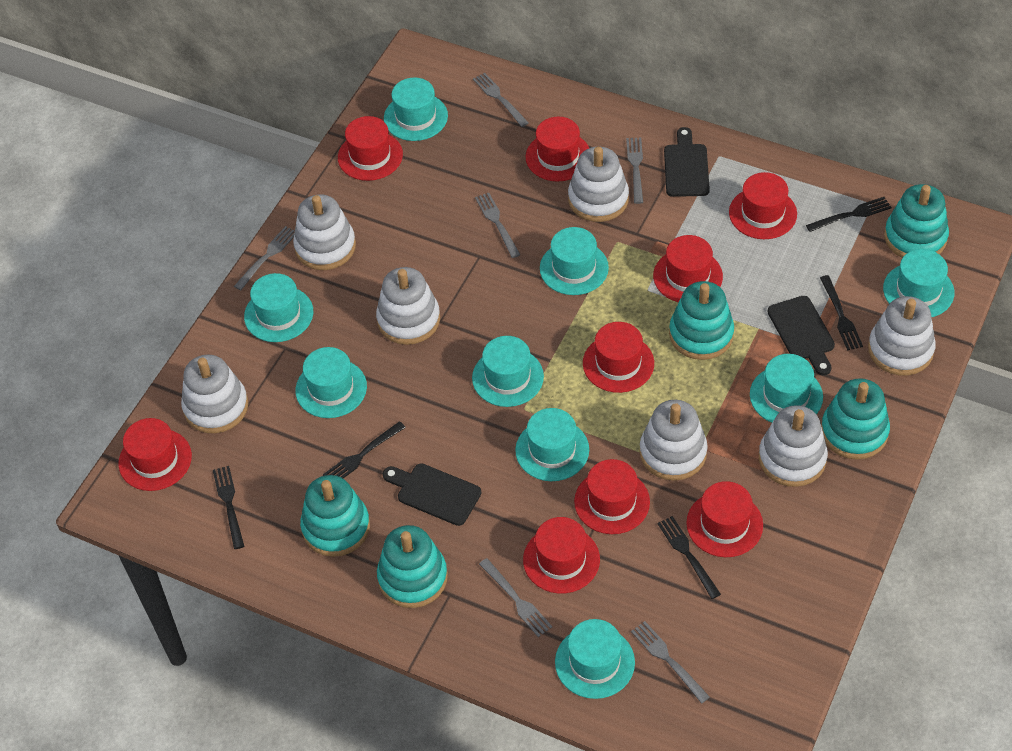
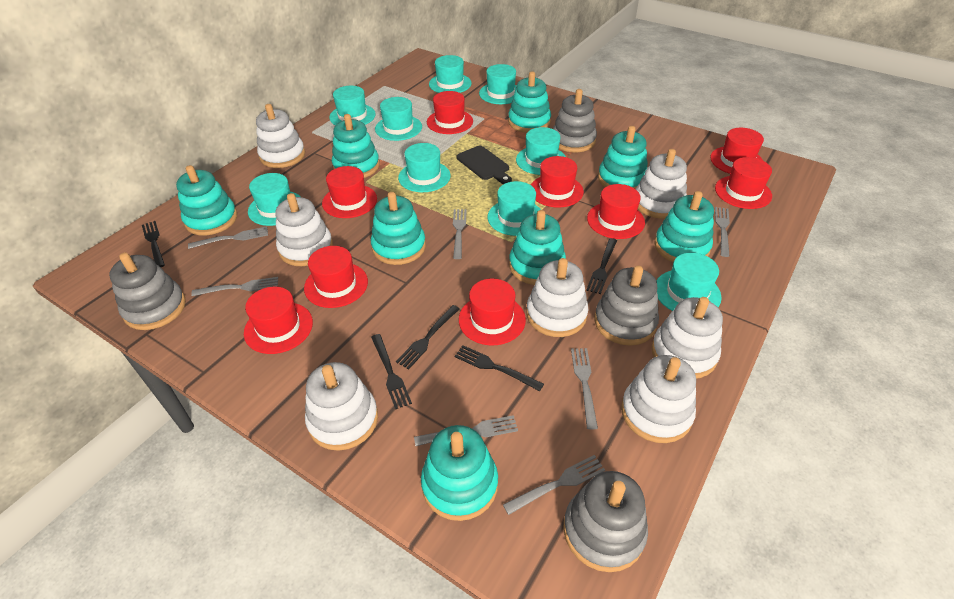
black cutting board: 3 -> 1
grey fork: 6 -> 7
grey stacking toy: 0 -> 4
turquoise stacking toy: 5 -> 8

